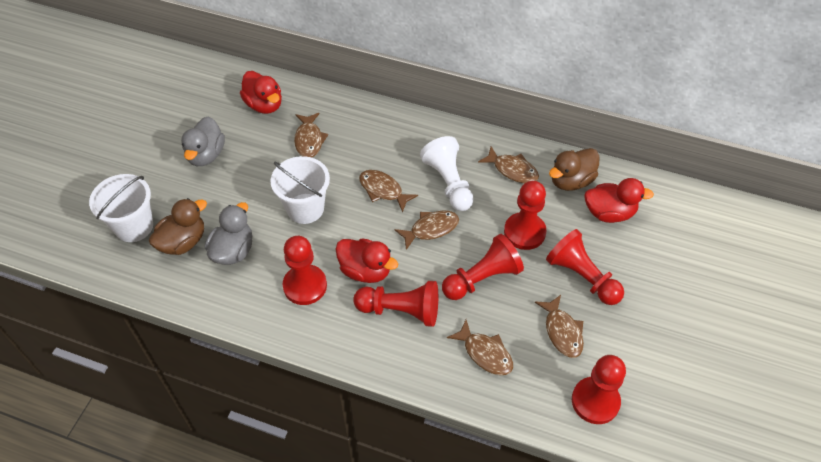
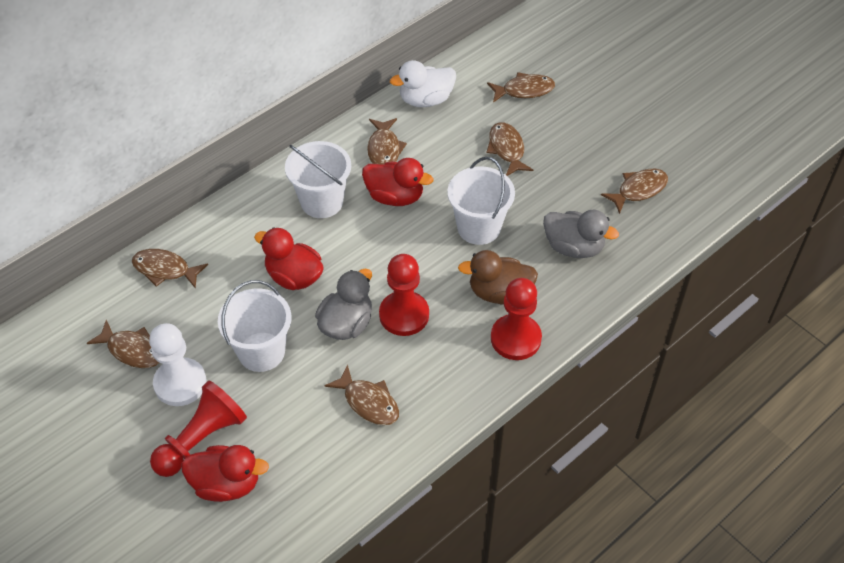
brown duck: 2 -> 1
brown fish: 6 -> 7
red pawn: 6 -> 3
white bucket: 2 -> 3
white duck: 0 -> 1

